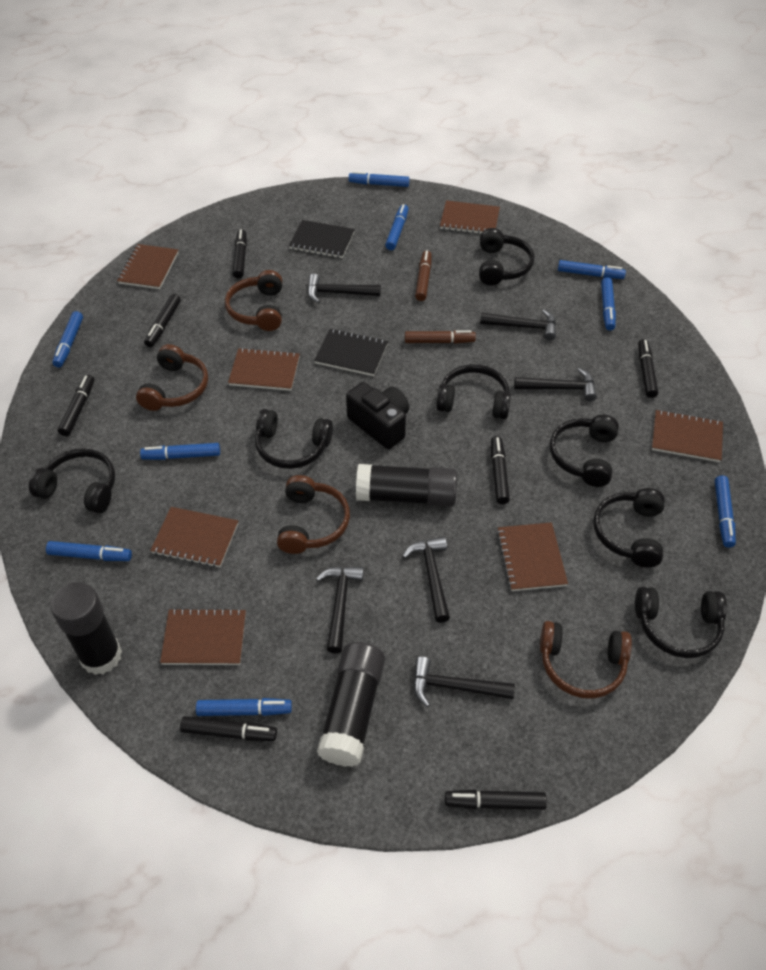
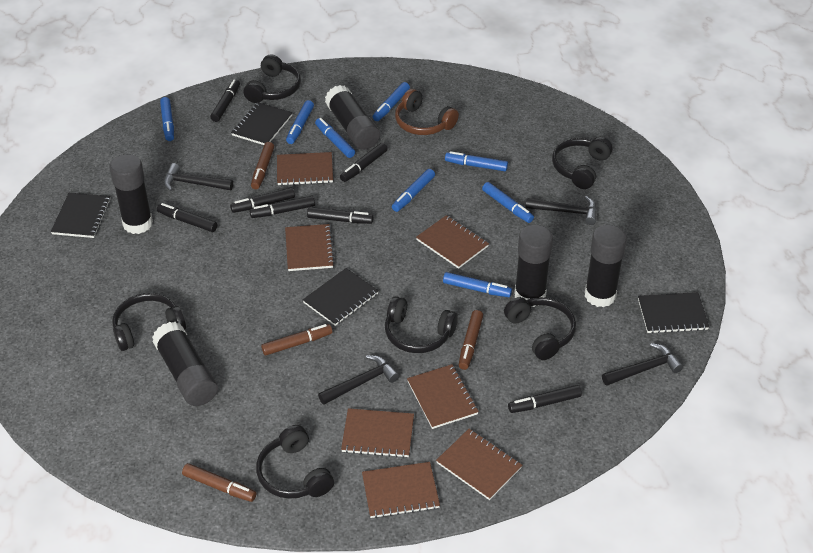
black camera: 1 -> 0
black glue stick: 3 -> 5
black hammer: 6 -> 4
black headphones: 7 -> 6
black notebook: 2 -> 4
blue marker: 9 -> 8
brown headphones: 4 -> 1
brown marker: 2 -> 4

